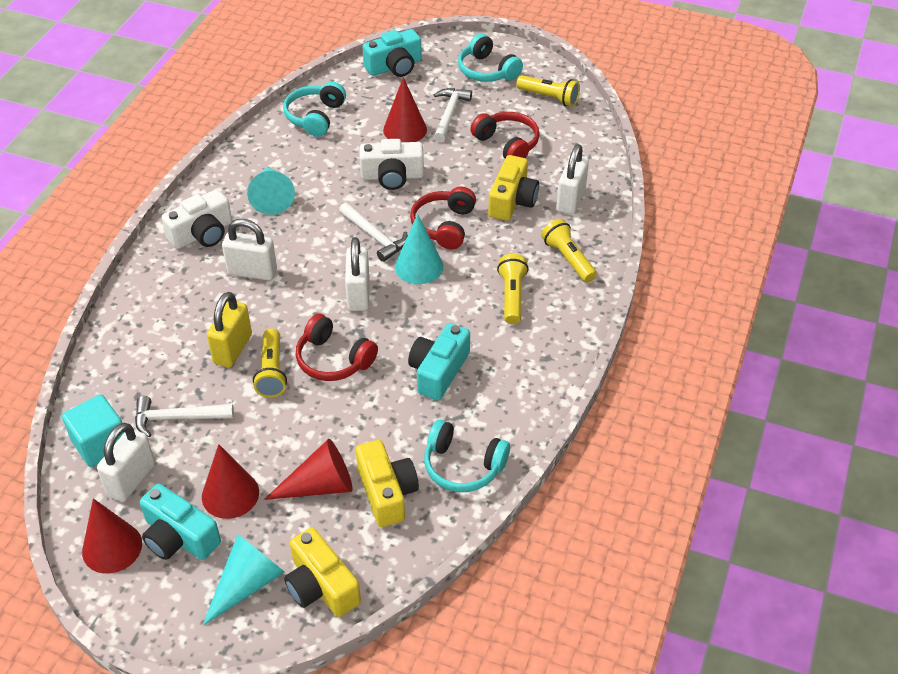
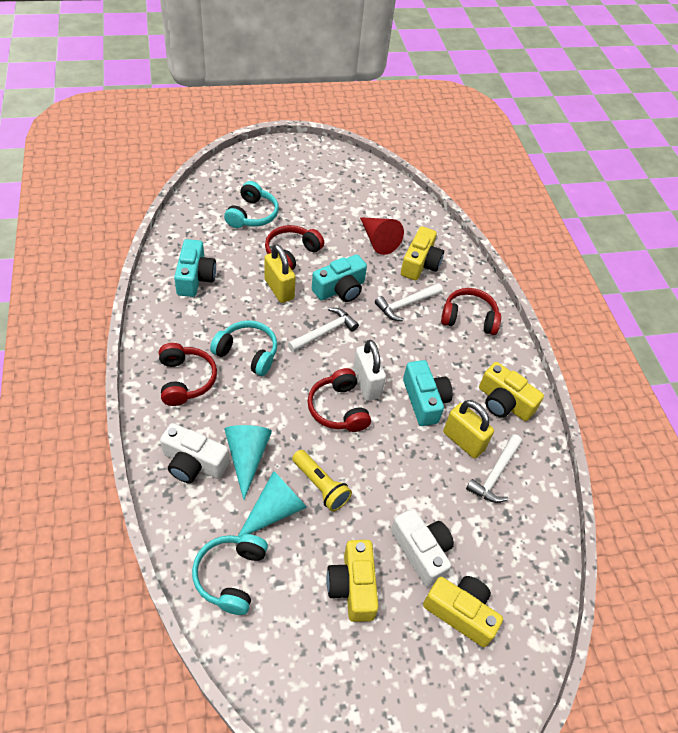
red cone: 4 -> 1
red headphones: 3 -> 4
turquoise cone: 3 -> 2
turquoise cube: 1 -> 0
white padlock: 4 -> 1
yellow camera: 3 -> 4
yellow flashlight: 4 -> 1
yellow padlock: 1 -> 2

